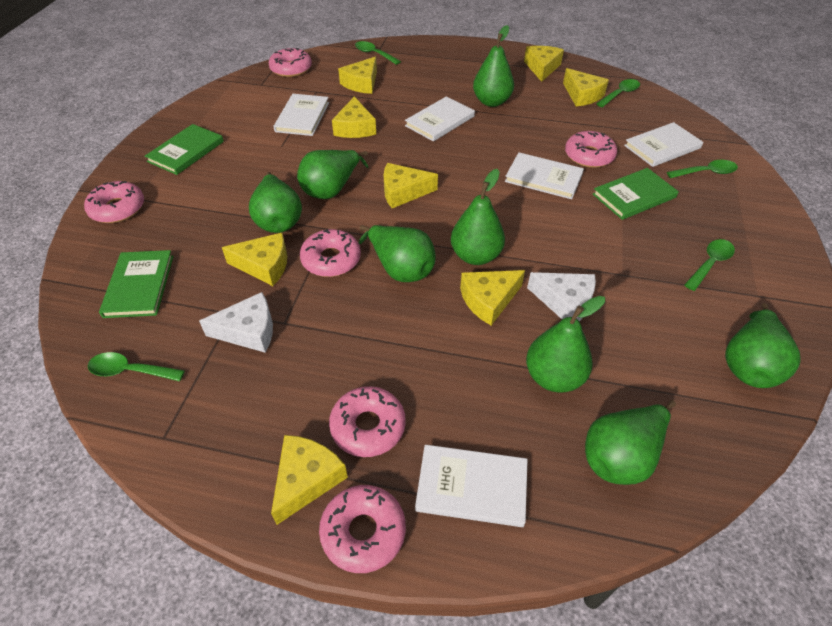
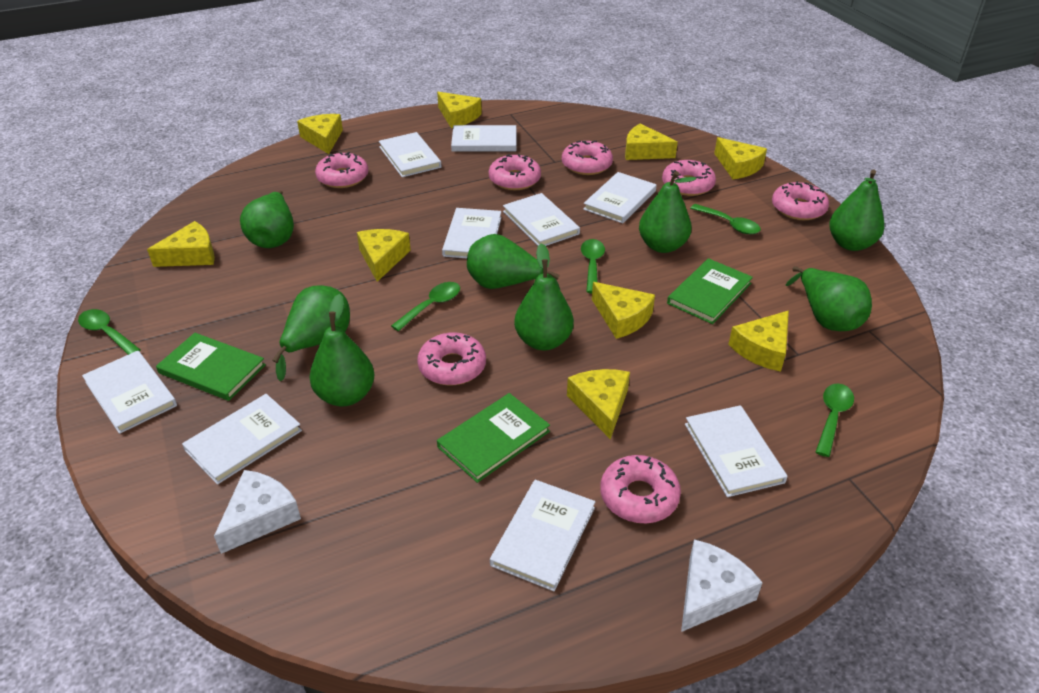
pink donut: 6 -> 7
white book: 5 -> 9
yellow cheese: 8 -> 9

